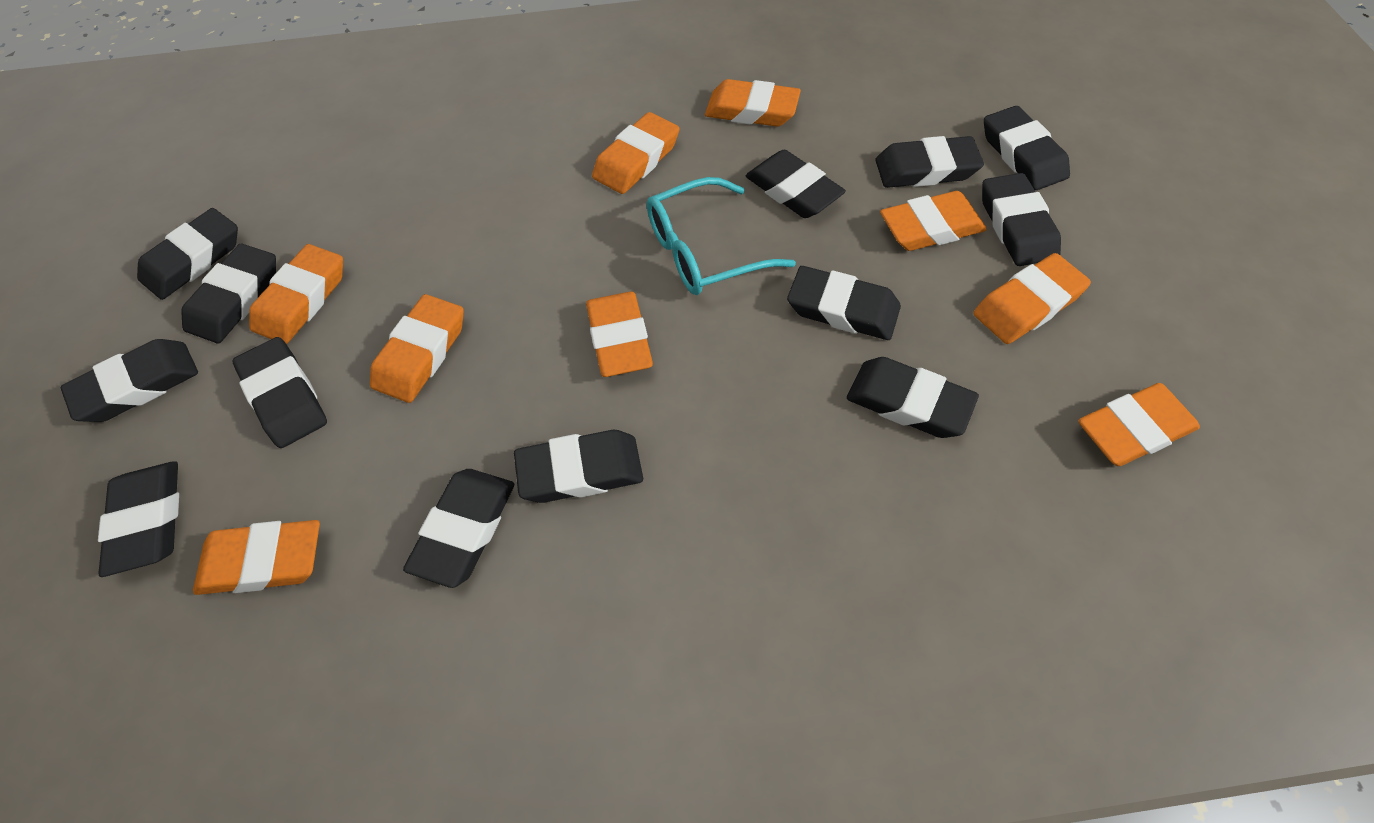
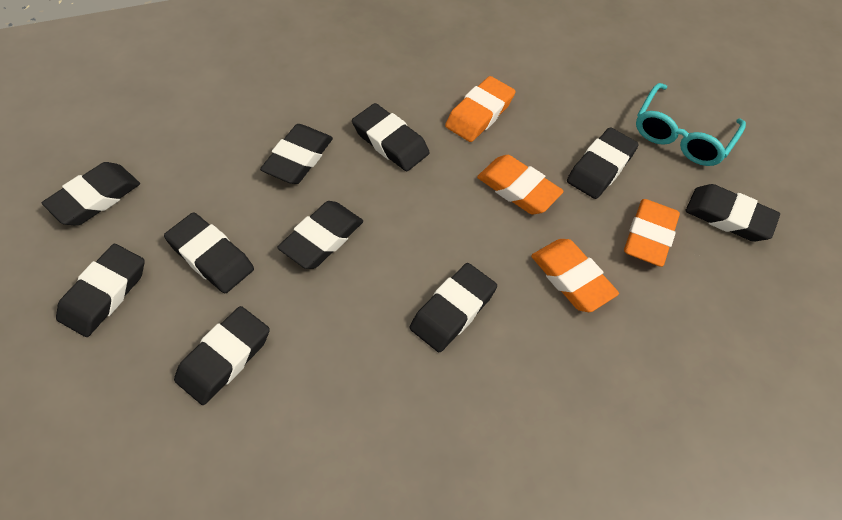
black eraser: 13 -> 10
orange eraser: 9 -> 4

